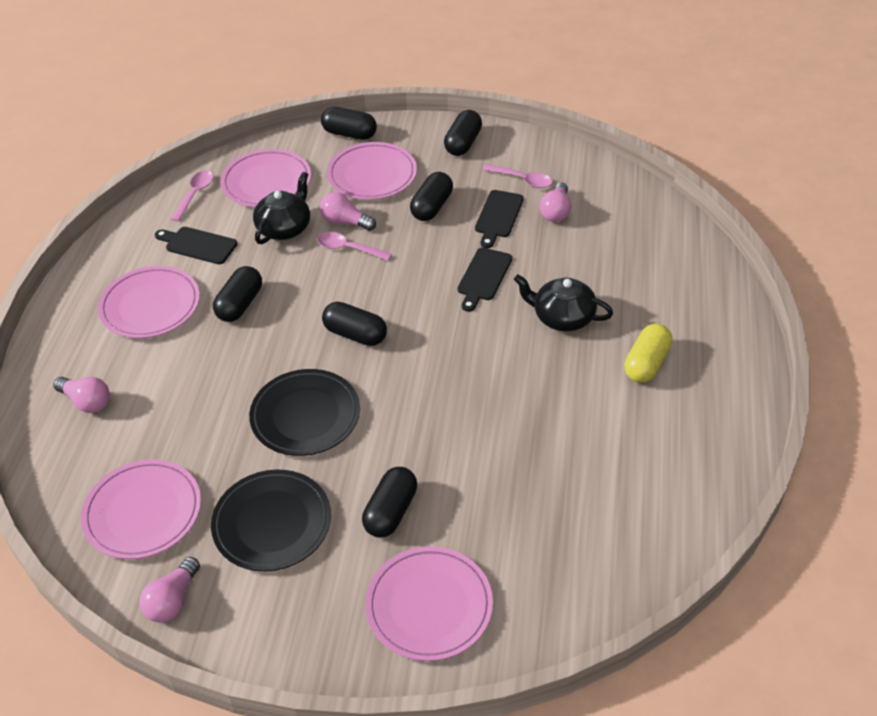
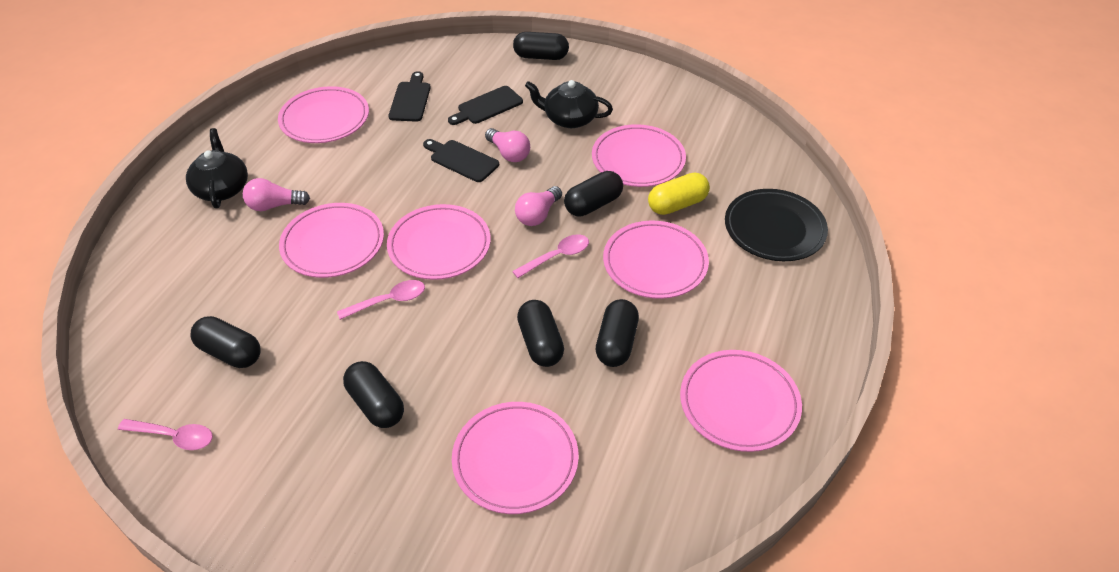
black plate: 2 -> 1
pink light bulb: 4 -> 3
pink plate: 5 -> 7

